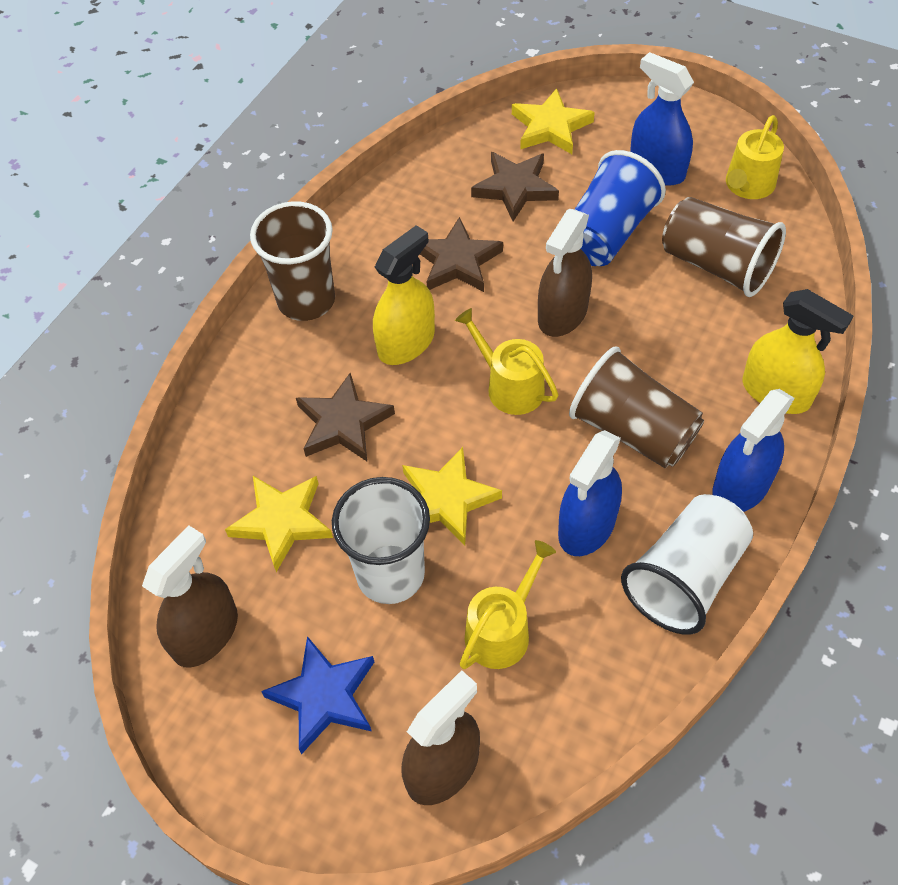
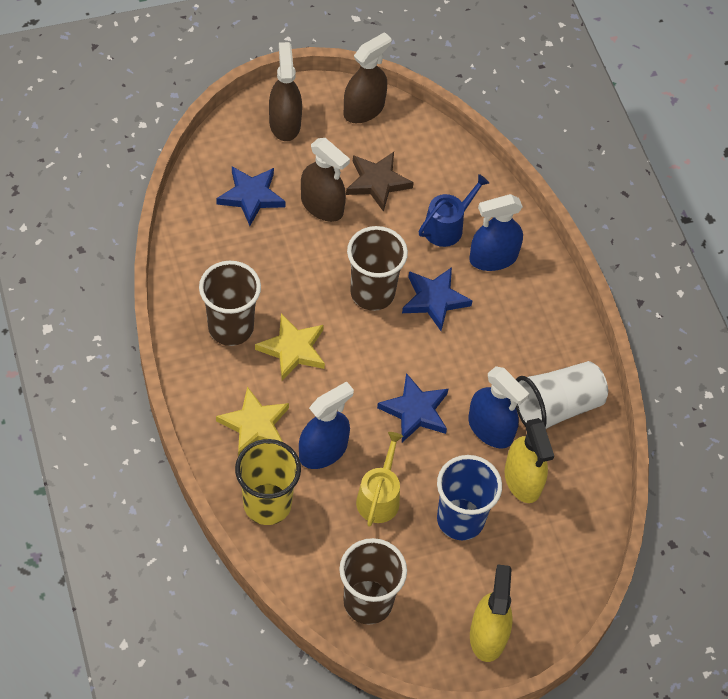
blue star: 1 -> 3
blue watering can: 0 -> 1
brown star: 3 -> 1
white cup: 2 -> 1
yellow cup: 0 -> 1
yellow star: 3 -> 2
yellow watering can: 3 -> 1

